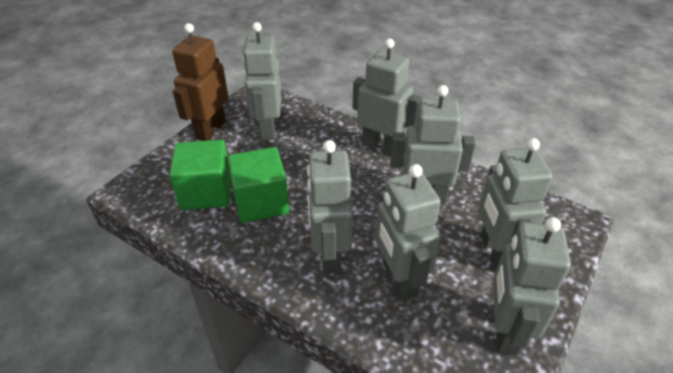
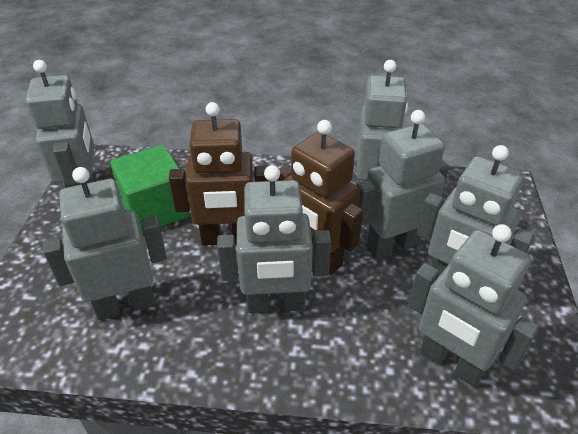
brown robot: 1 -> 2
green cube: 2 -> 1

